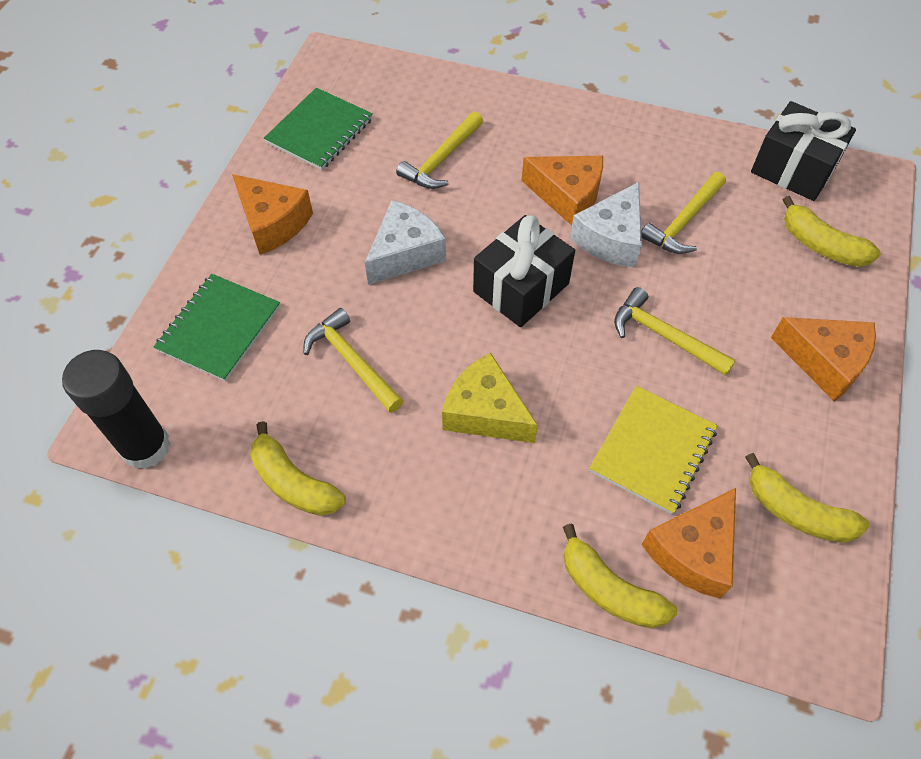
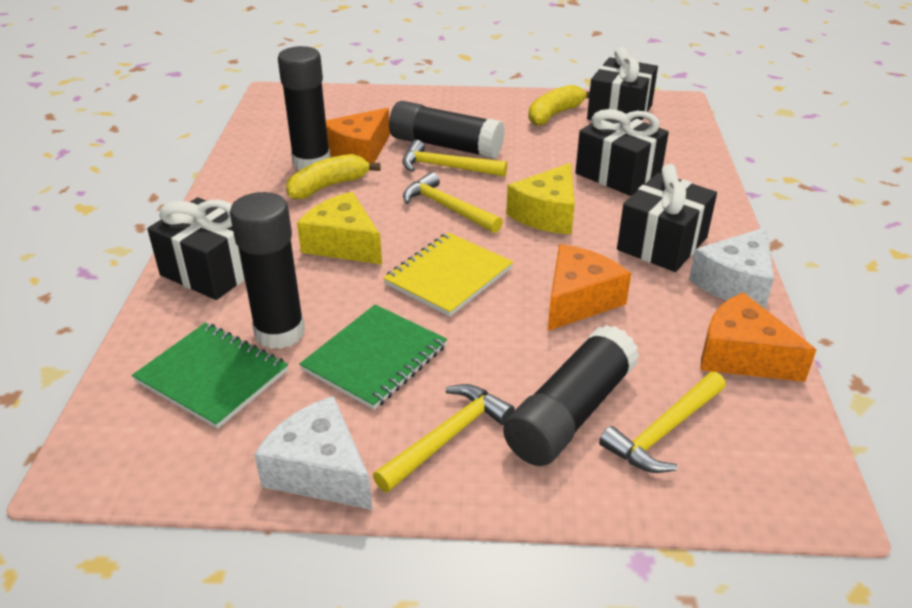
black gift: 2 -> 4
black glue stick: 1 -> 4
orange cheese: 4 -> 3
yellow banana: 4 -> 2
yellow cheese: 1 -> 2

